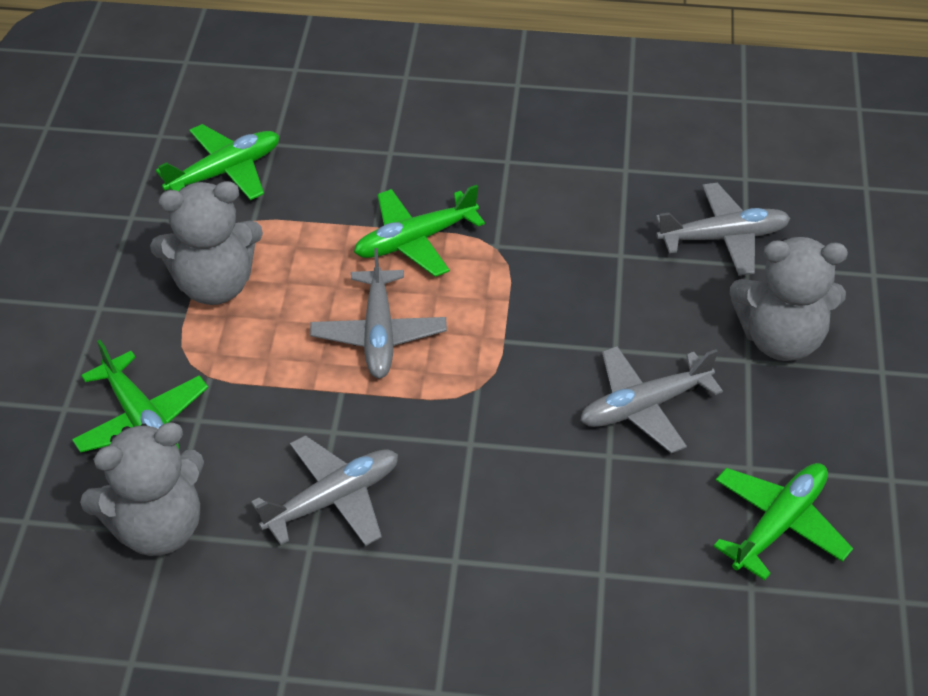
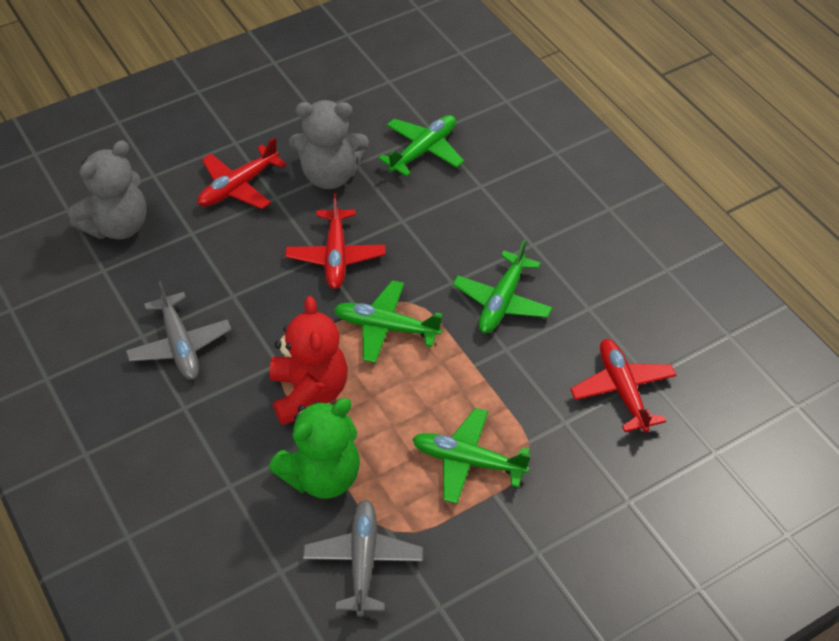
green teddy bear: 0 -> 1
grey plane: 4 -> 2
grey teddy bear: 3 -> 2
red plane: 0 -> 3
red teddy bear: 0 -> 1

